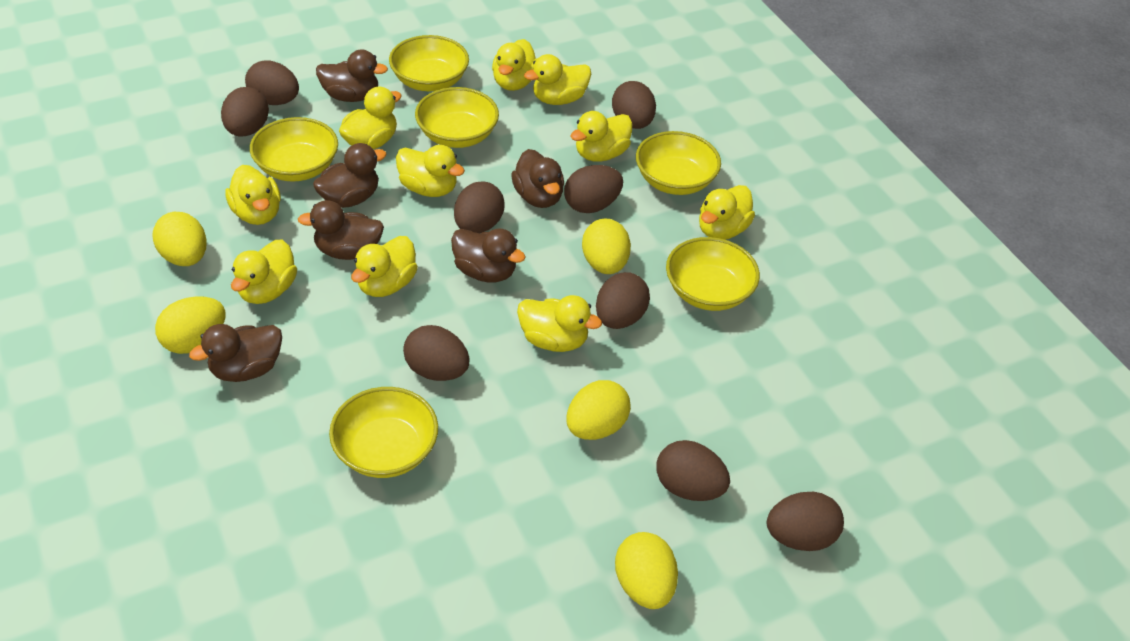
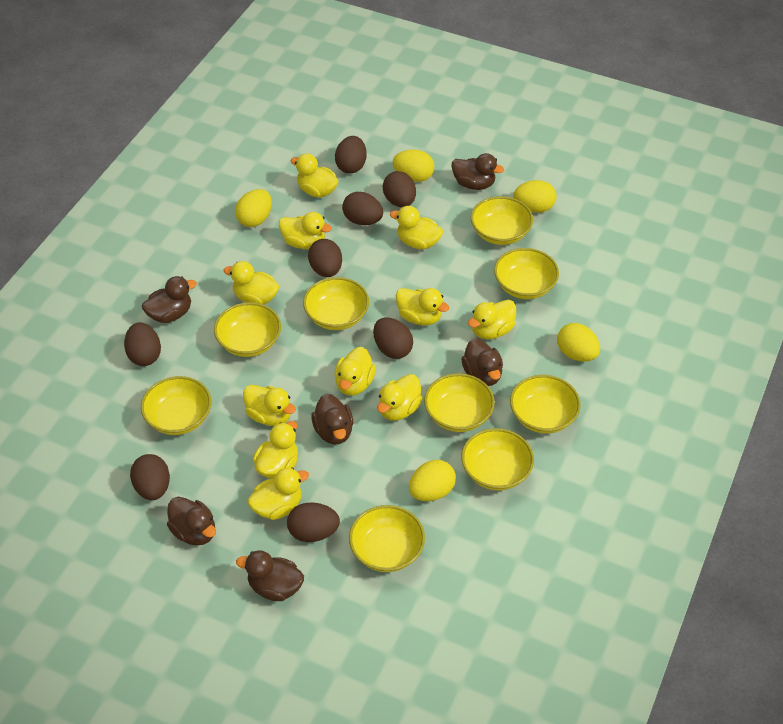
brown egg: 9 -> 8
yellow bowl: 6 -> 9
yellow duck: 10 -> 11

